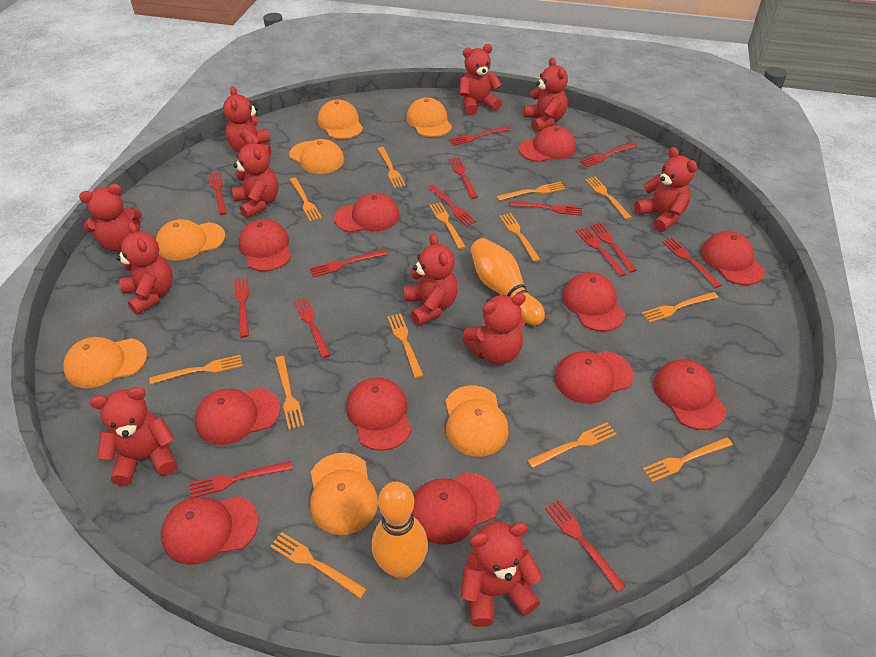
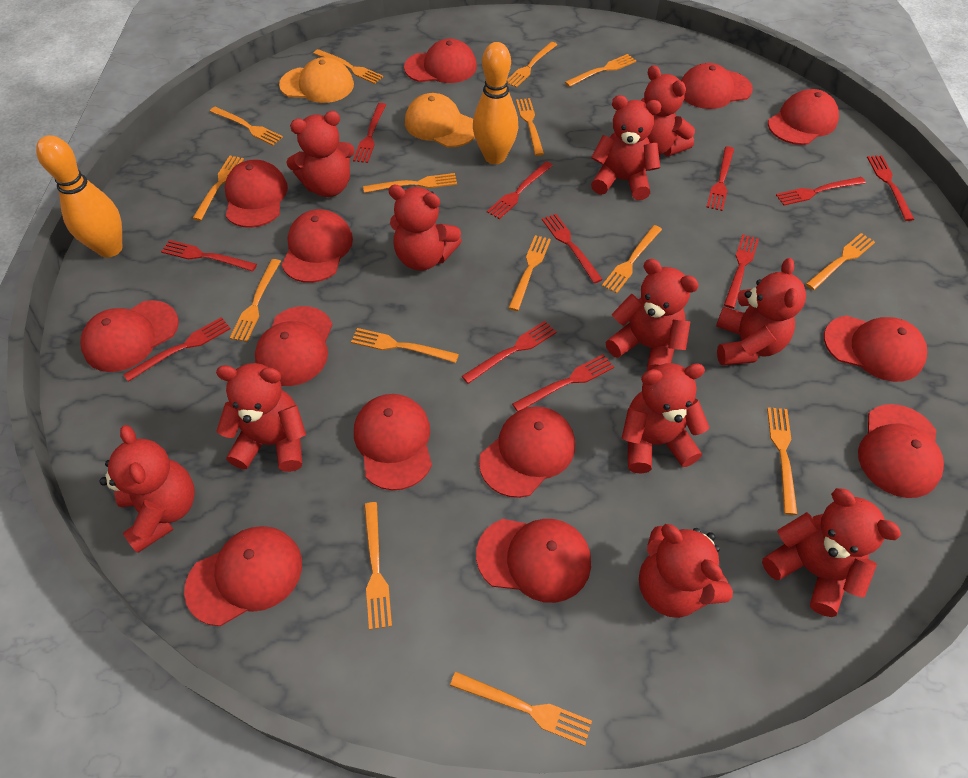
orange cap: 7 -> 2
orange fork: 13 -> 15
red cap: 11 -> 13
red fork: 14 -> 11

